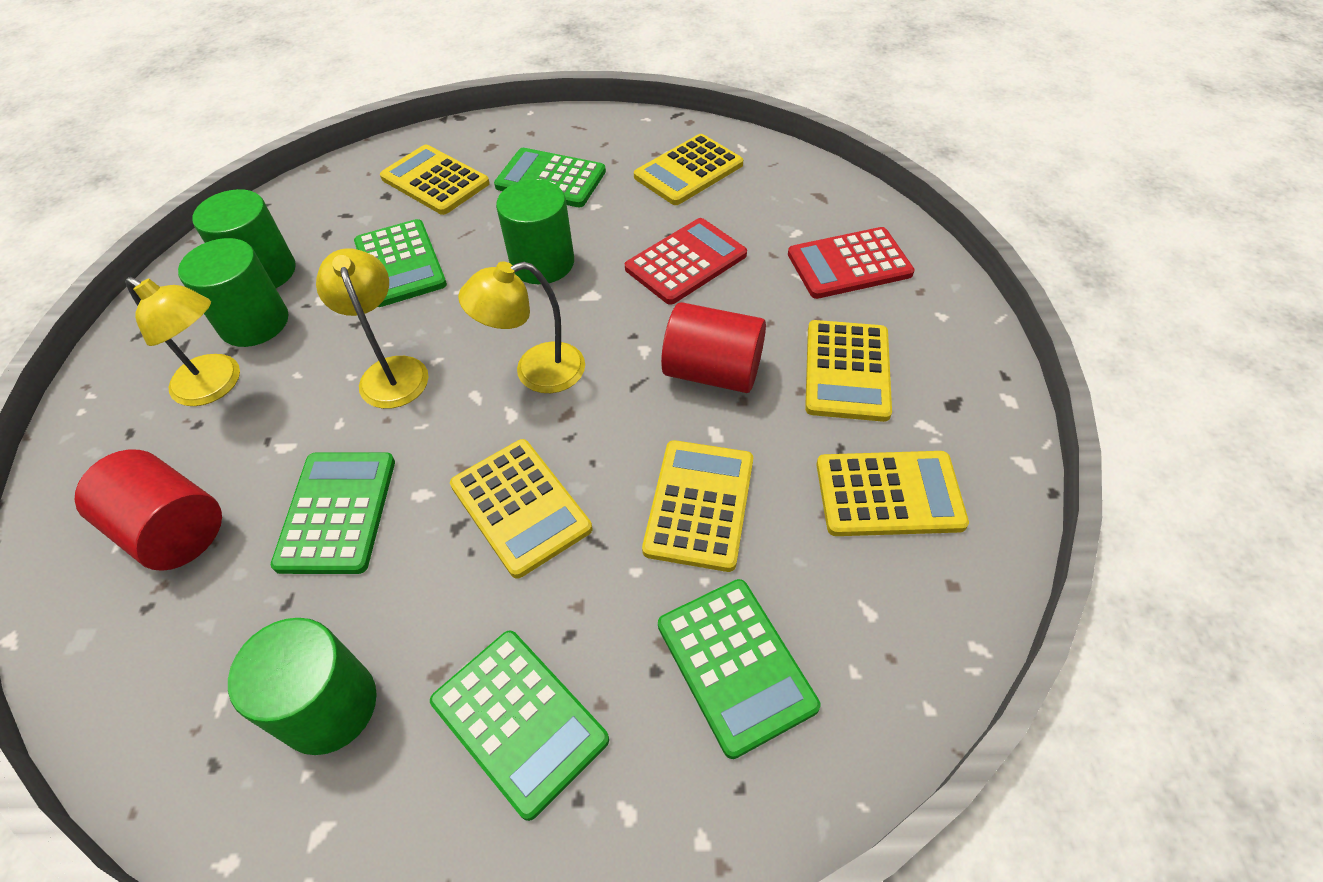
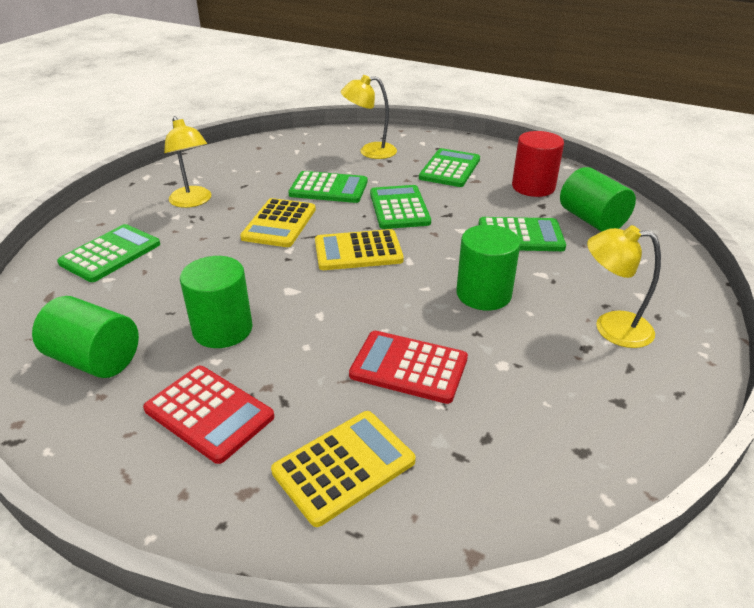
red cylinder: 2 -> 1
yellow calculator: 6 -> 3

